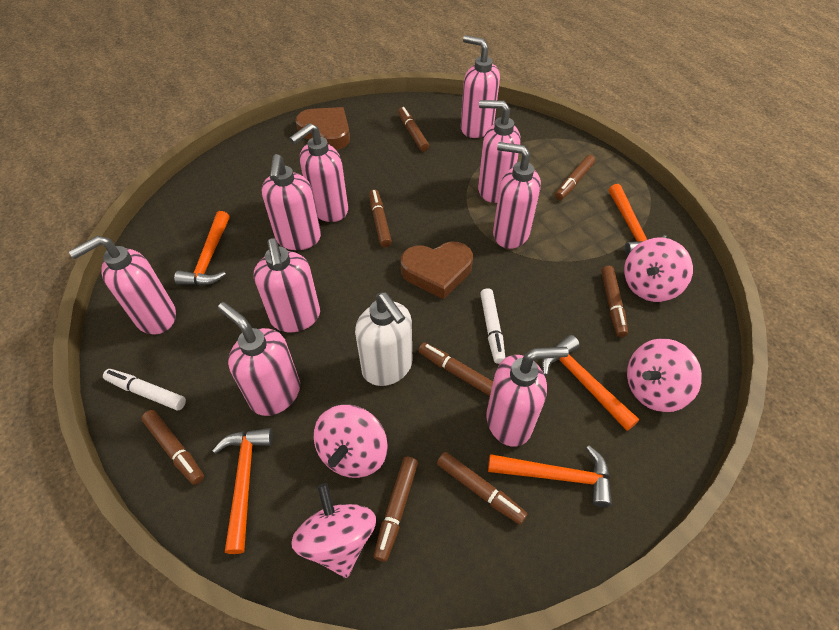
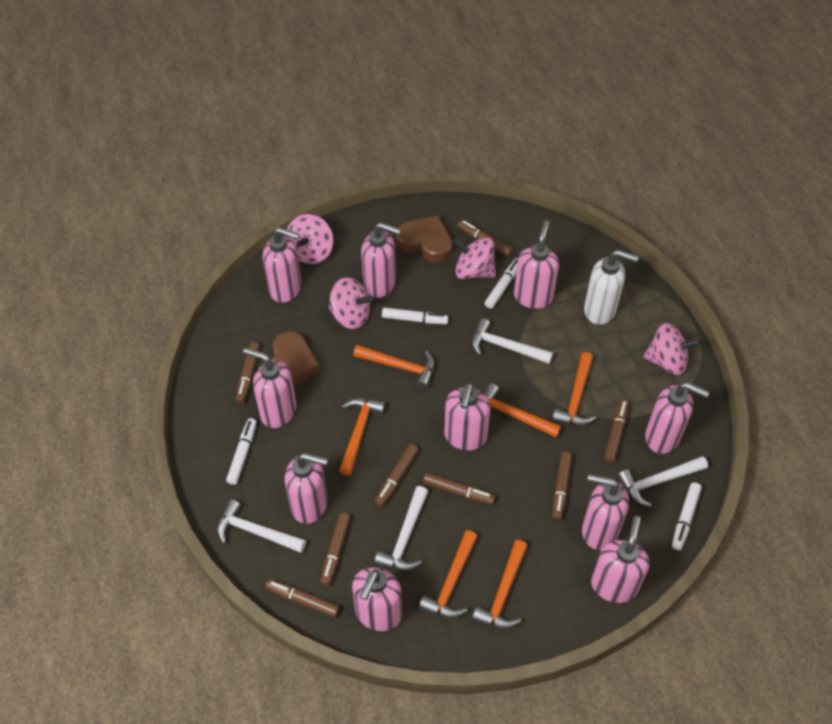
orange hammer: 5 -> 6
pink soap dispenser: 9 -> 10
white hammer: 0 -> 4
white marker: 2 -> 4

